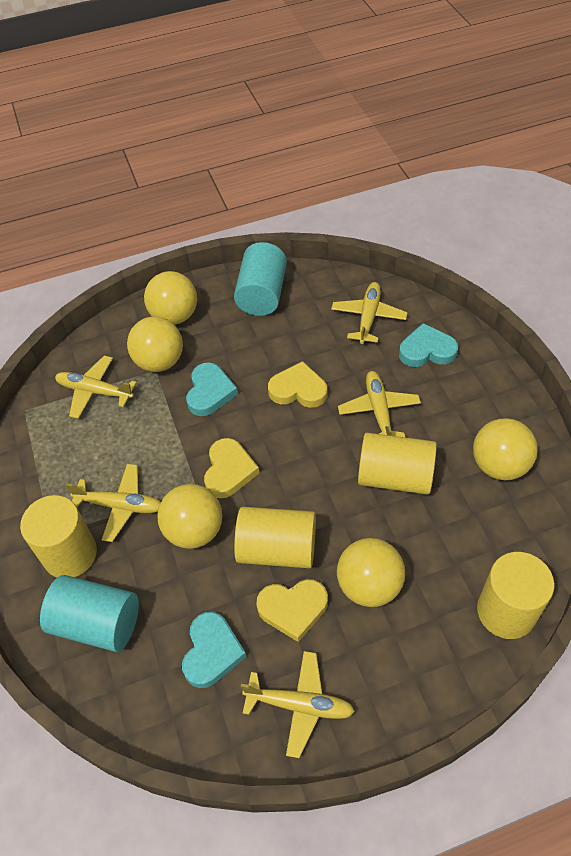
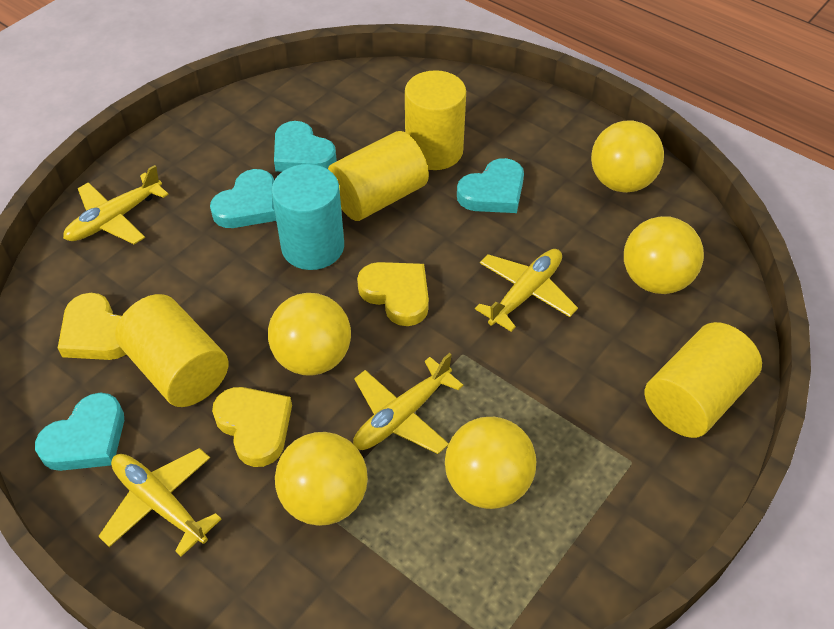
turquoise cylinder: 2 -> 1
turquoise heart: 3 -> 4
yellow plane: 5 -> 4

